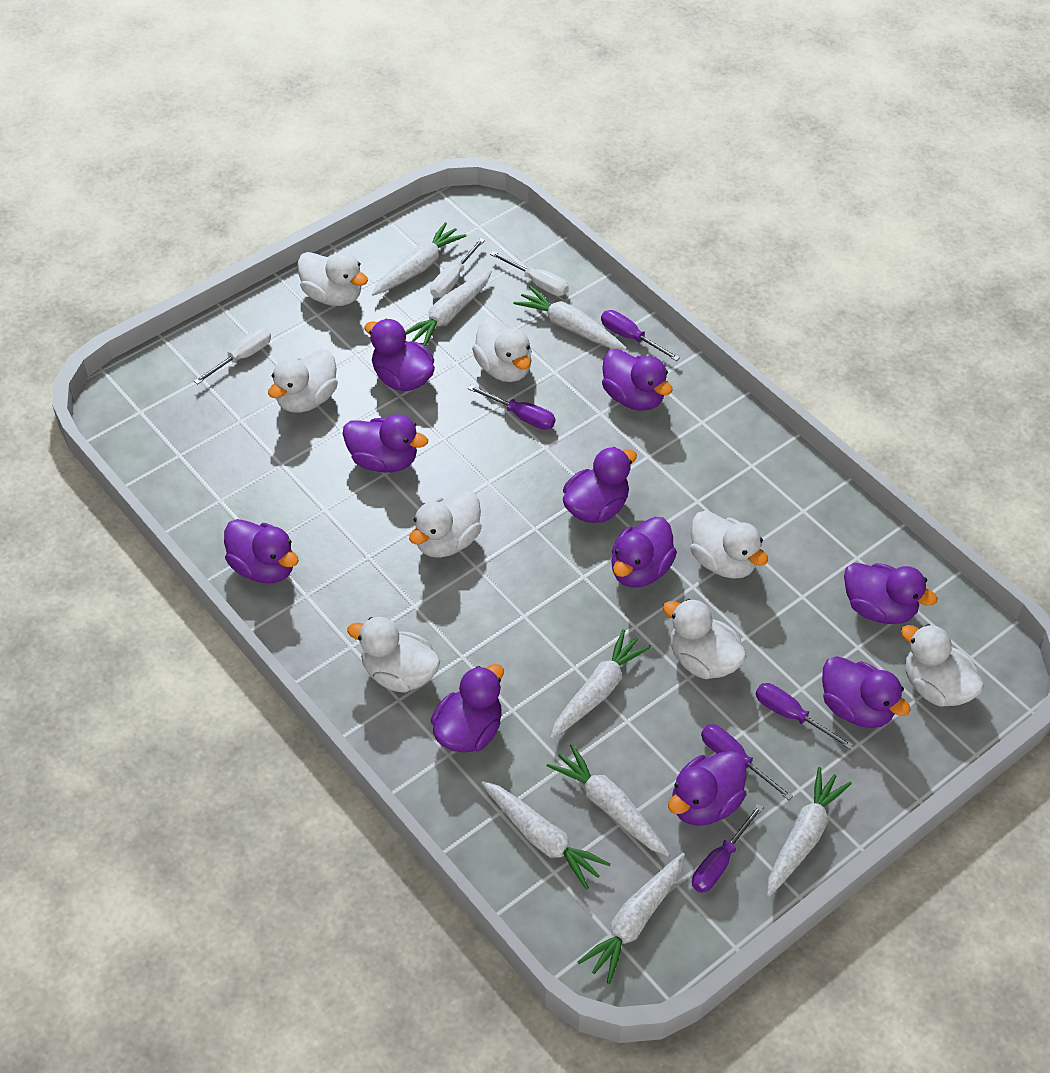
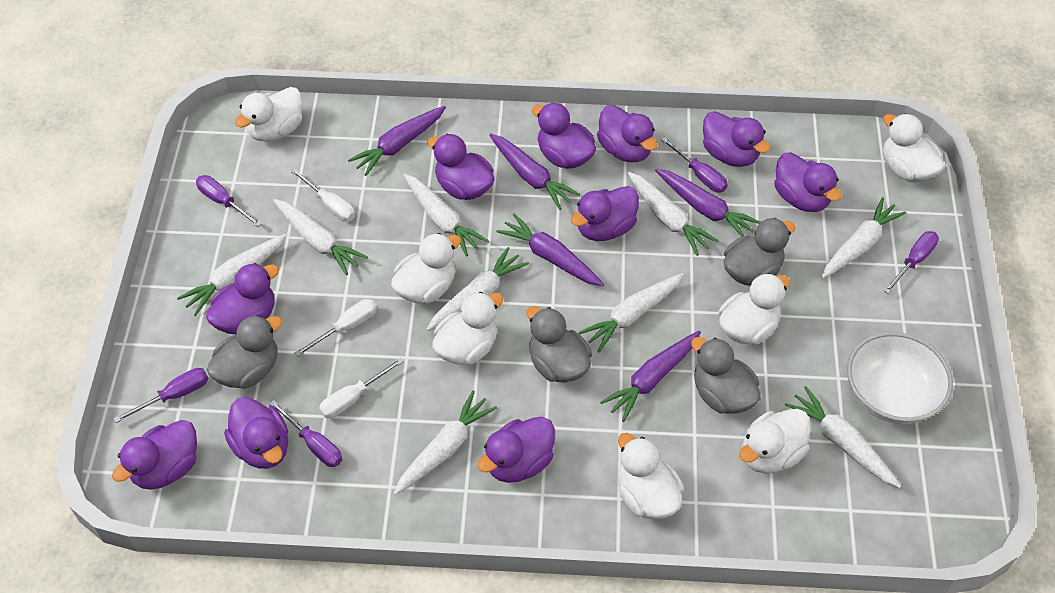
grey duck: 0 -> 4
purple carrot: 0 -> 5
white bowl: 0 -> 1
white carrot: 8 -> 9
white duck: 8 -> 7

